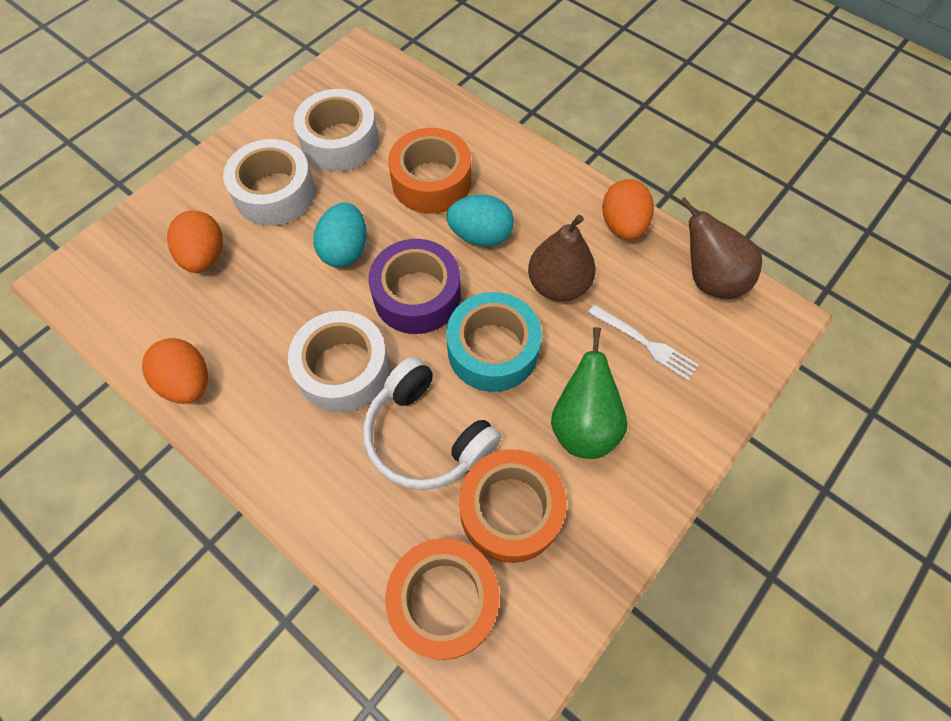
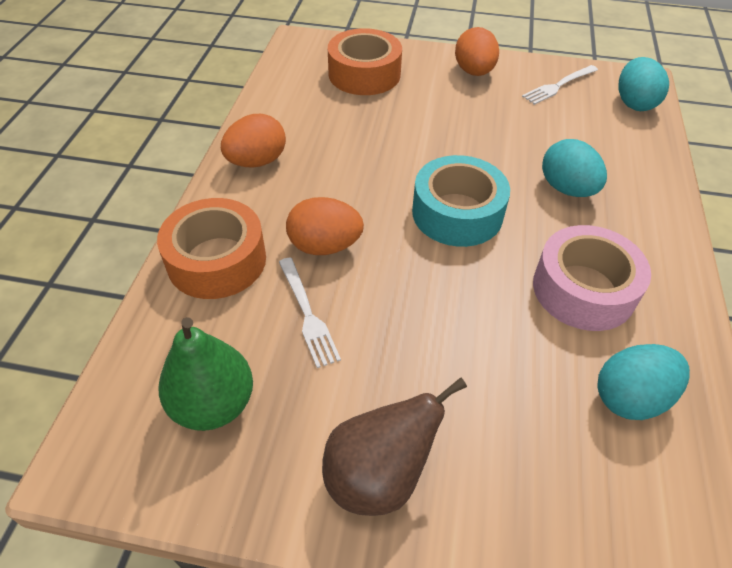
brown pear: 2 -> 1
orange tape: 3 -> 2
pink tape: 0 -> 1
purple tape: 1 -> 0
turquoise egg: 2 -> 3
white fork: 1 -> 2
white headphones: 1 -> 0
white tape: 3 -> 0

